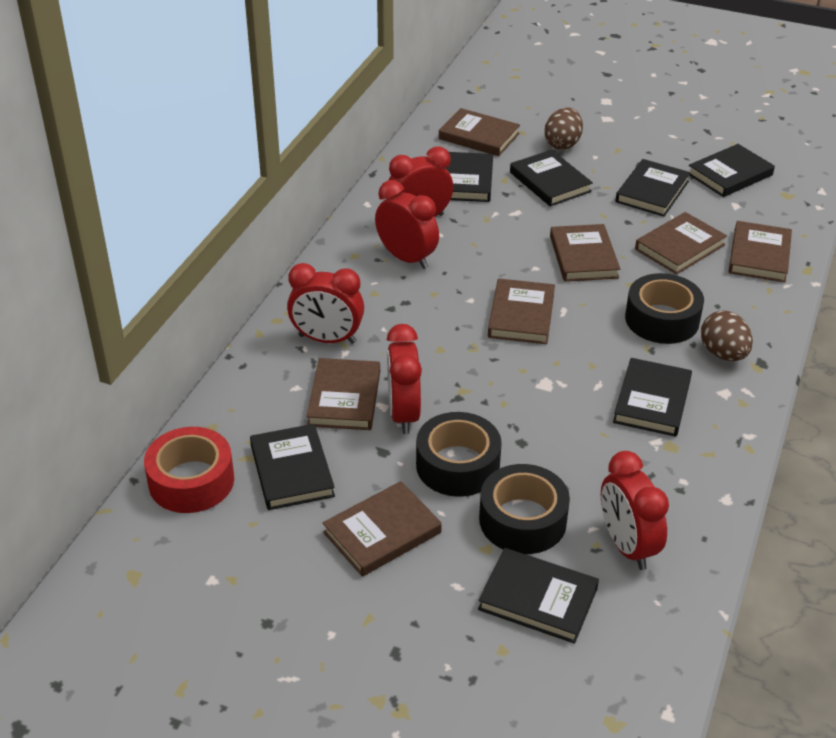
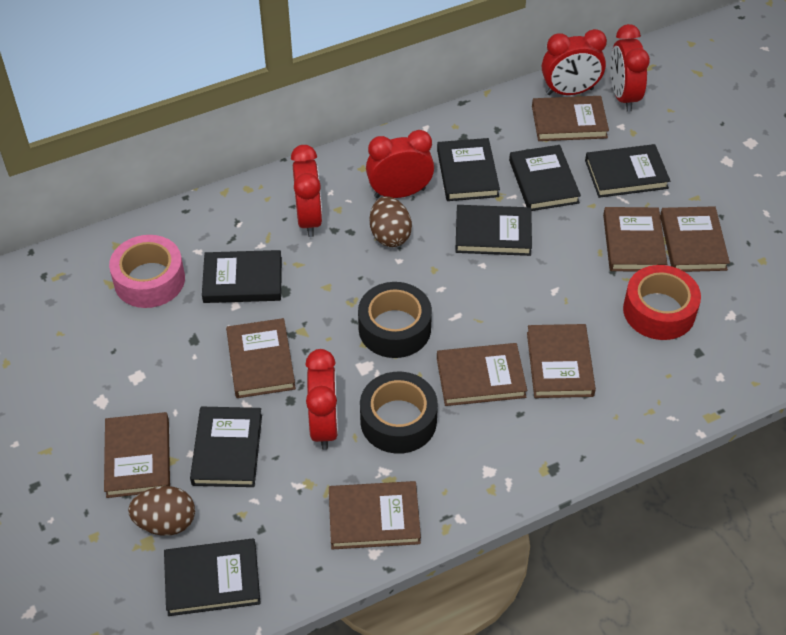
black tape: 3 -> 2
brown book: 7 -> 8
pink tape: 0 -> 1

